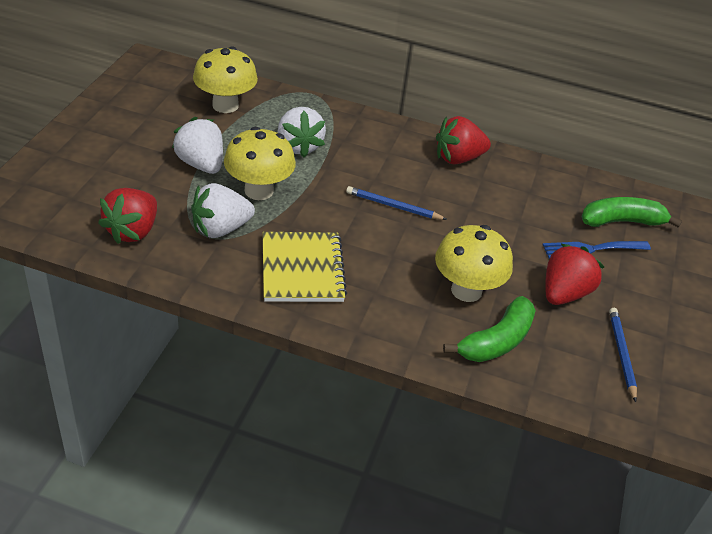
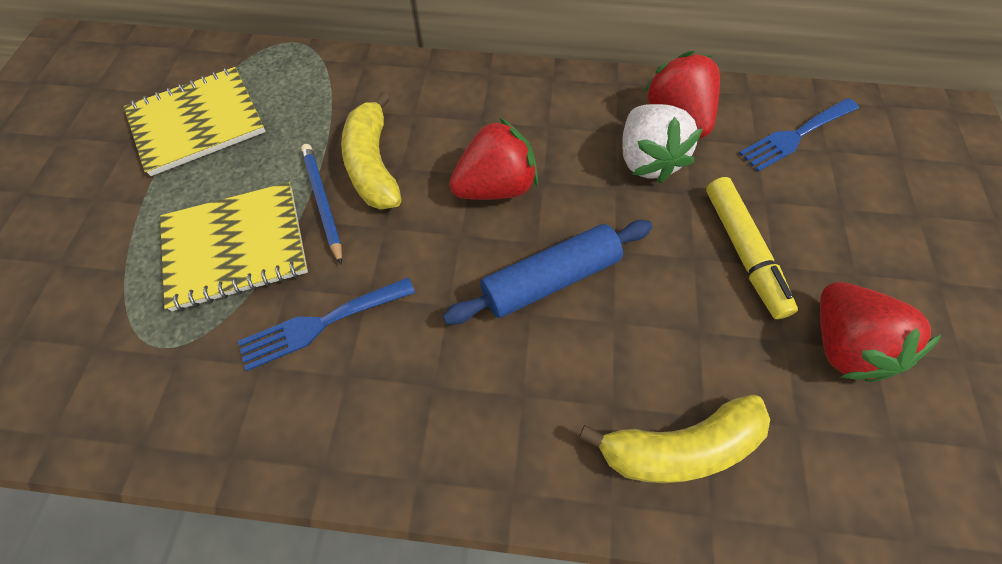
blue fork: 1 -> 2
blue pencil: 2 -> 1
blue rolling pin: 0 -> 1
green banana: 2 -> 0
white strawberry: 3 -> 1
yellow banana: 0 -> 2
yellow marker: 0 -> 1
yellow mushroom: 3 -> 0
yellow notebook: 1 -> 2

